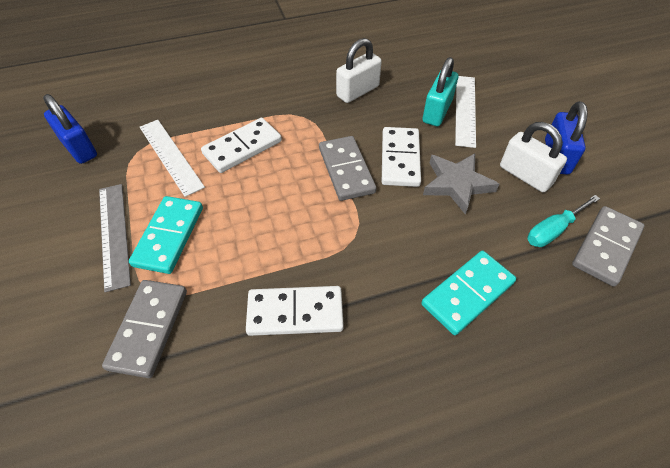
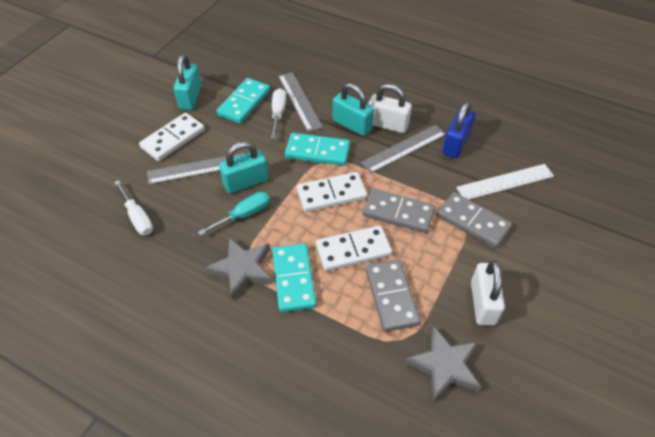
blue padlock: 2 -> 1
grey ruler: 1 -> 3
grey star: 1 -> 2
turquoise domino: 2 -> 3
turquoise padlock: 1 -> 3
white ruler: 2 -> 1
white screwdriver: 0 -> 2

